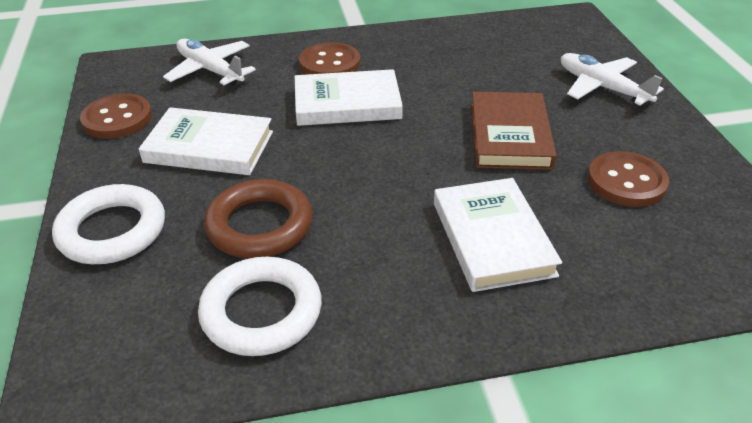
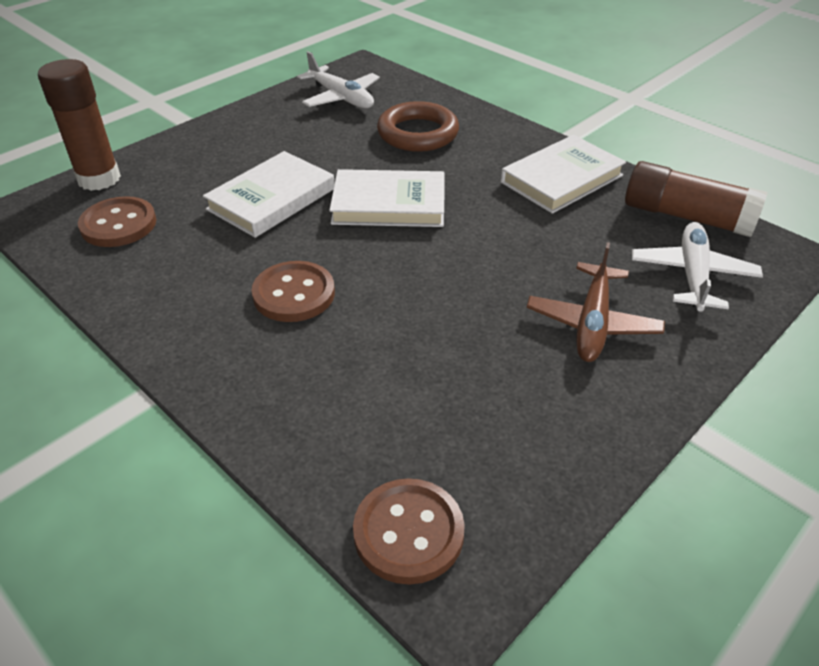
brown book: 1 -> 0
brown glue stick: 0 -> 2
brown plane: 0 -> 1
white ring: 2 -> 0

